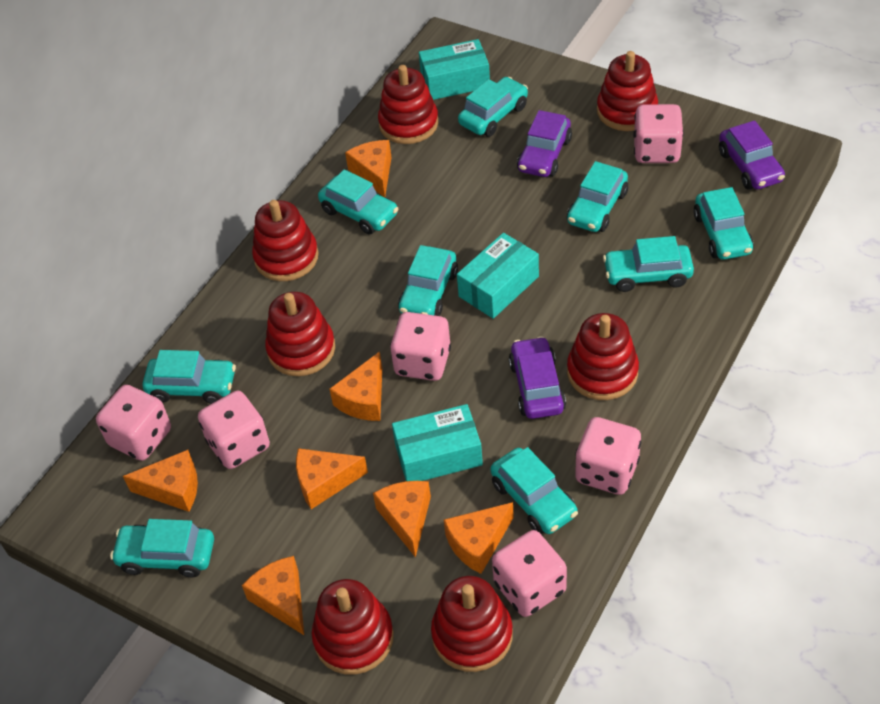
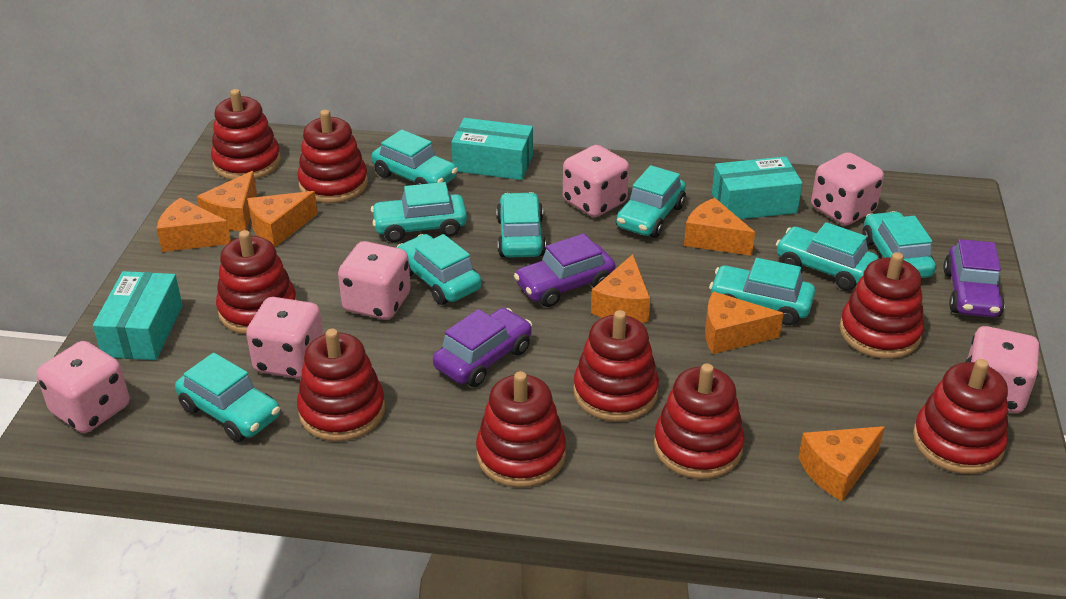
red stacking toy: 7 -> 9

